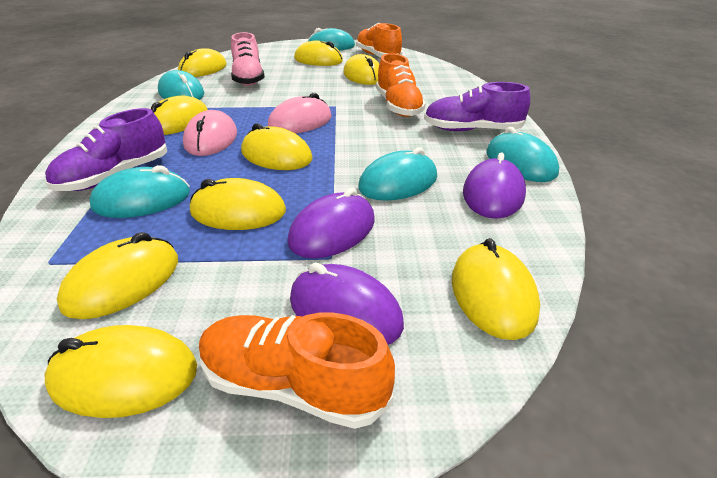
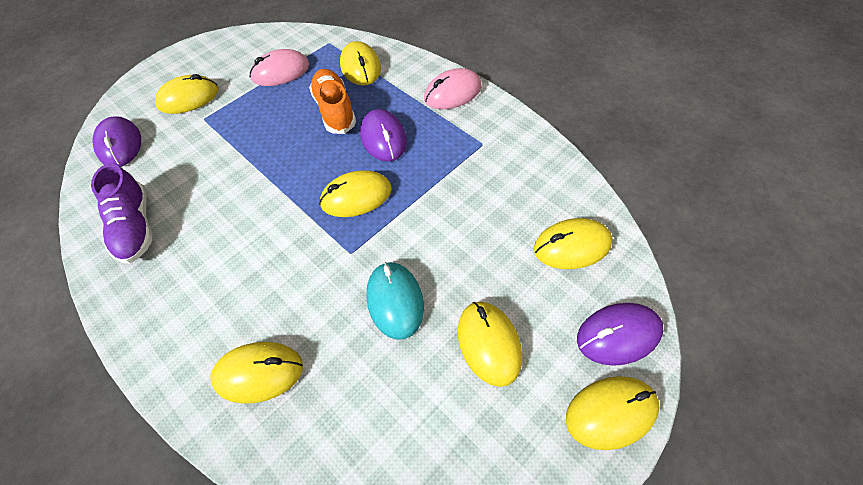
orange shoe: 3 -> 1
pink shoe: 1 -> 0
purple shoe: 2 -> 1
turquoise mouse: 5 -> 1
yellow mouse: 9 -> 7

